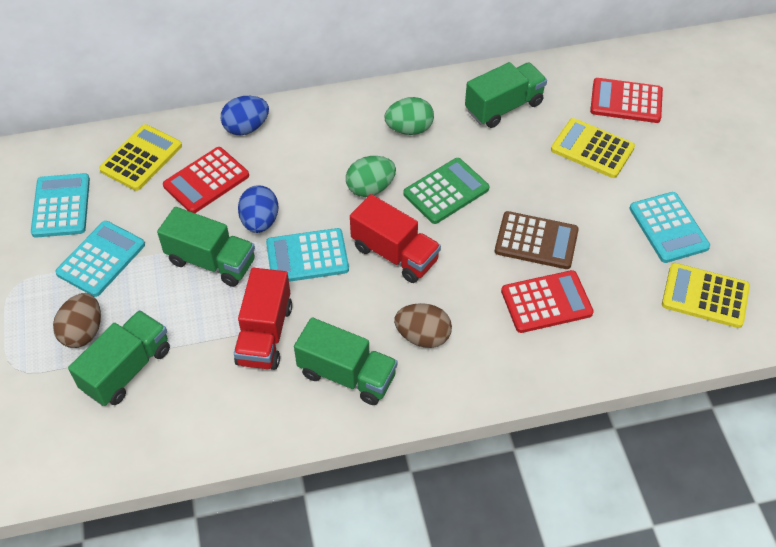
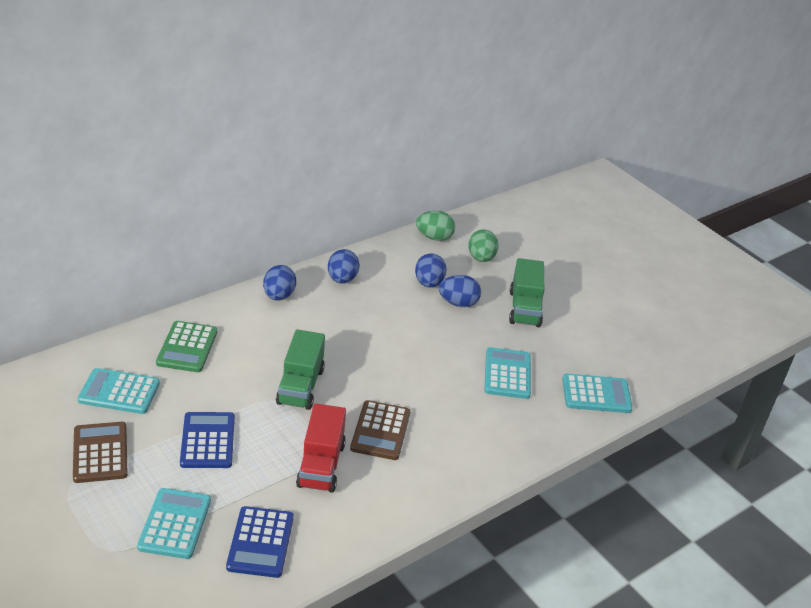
blue calculator: 0 -> 2
blue egg: 2 -> 4
brown calculator: 1 -> 2
brown egg: 2 -> 0
green truck: 4 -> 2
red calculator: 3 -> 0
red truck: 2 -> 1
yellow calculator: 3 -> 0

